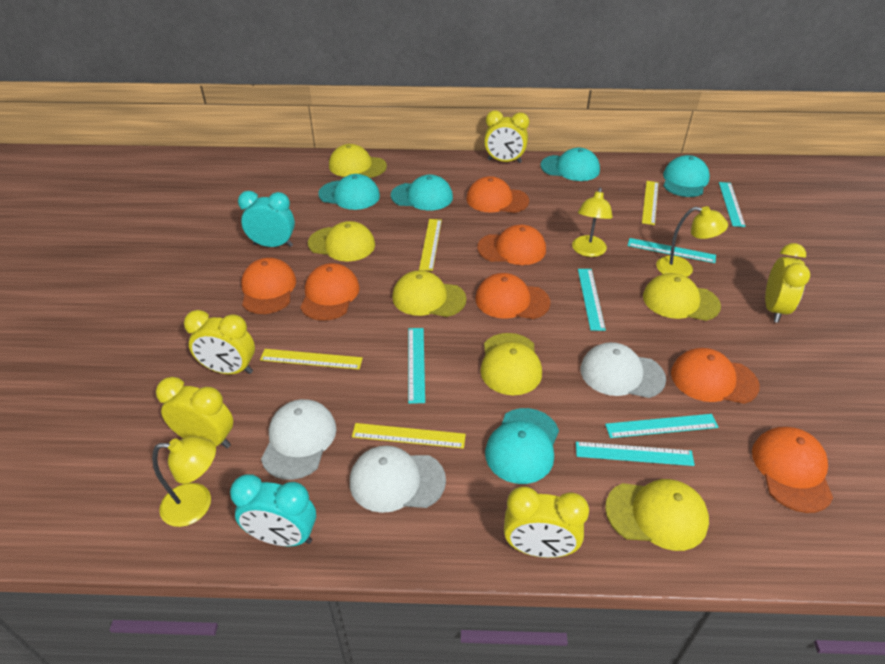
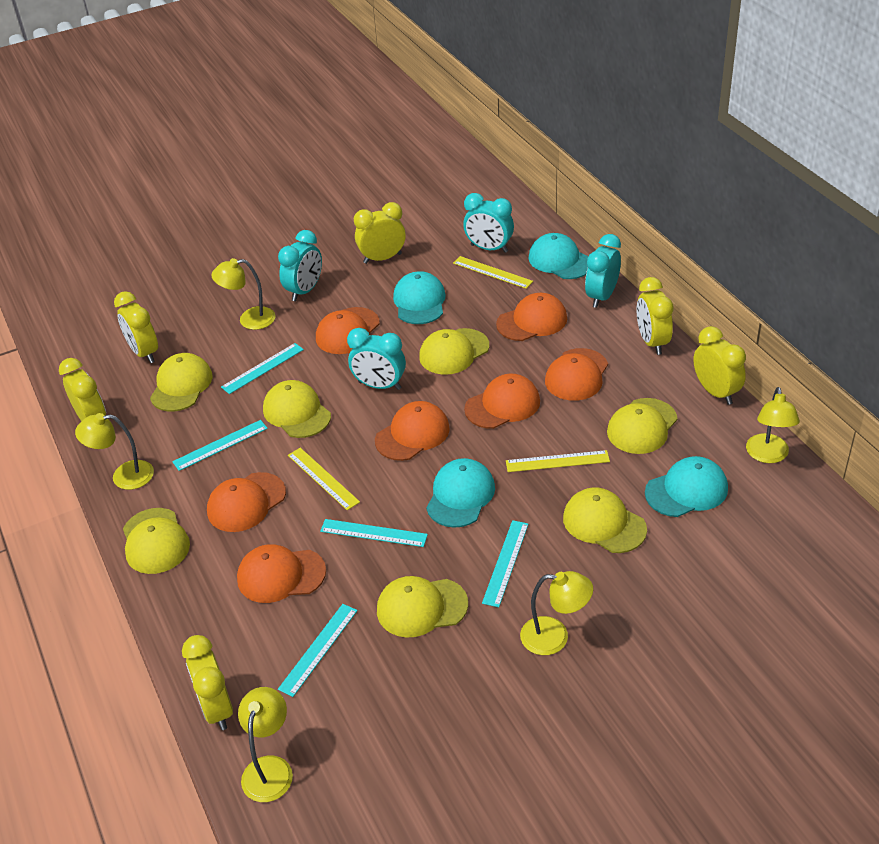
turquoise cap: 5 -> 4
turquoise clock: 2 -> 4
turquoise ruler: 6 -> 5
white cap: 3 -> 0
yellow cap: 6 -> 7
yellow clock: 5 -> 6
yellow lamp: 3 -> 5
yellow ruler: 4 -> 3

